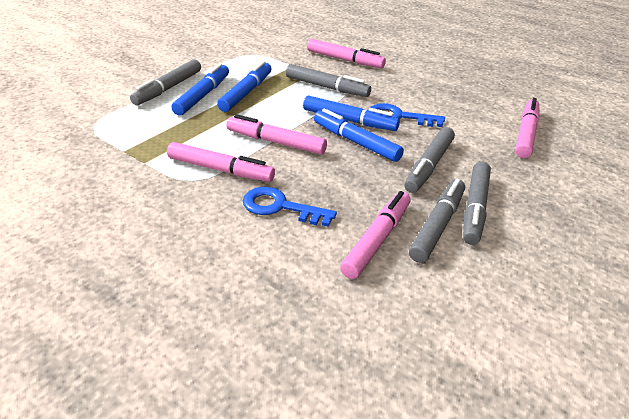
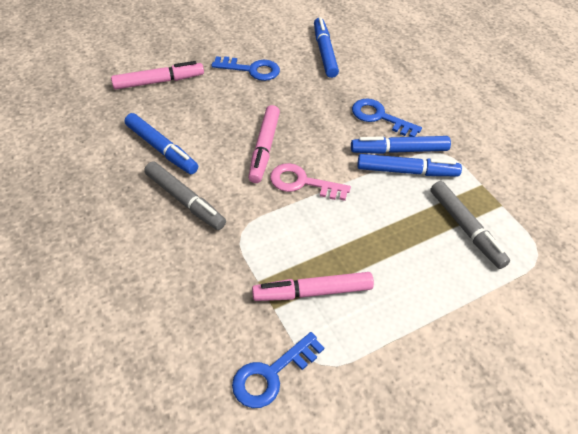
blue key: 2 -> 3
grey marker: 5 -> 2
pink key: 0 -> 1
pink marker: 5 -> 3

